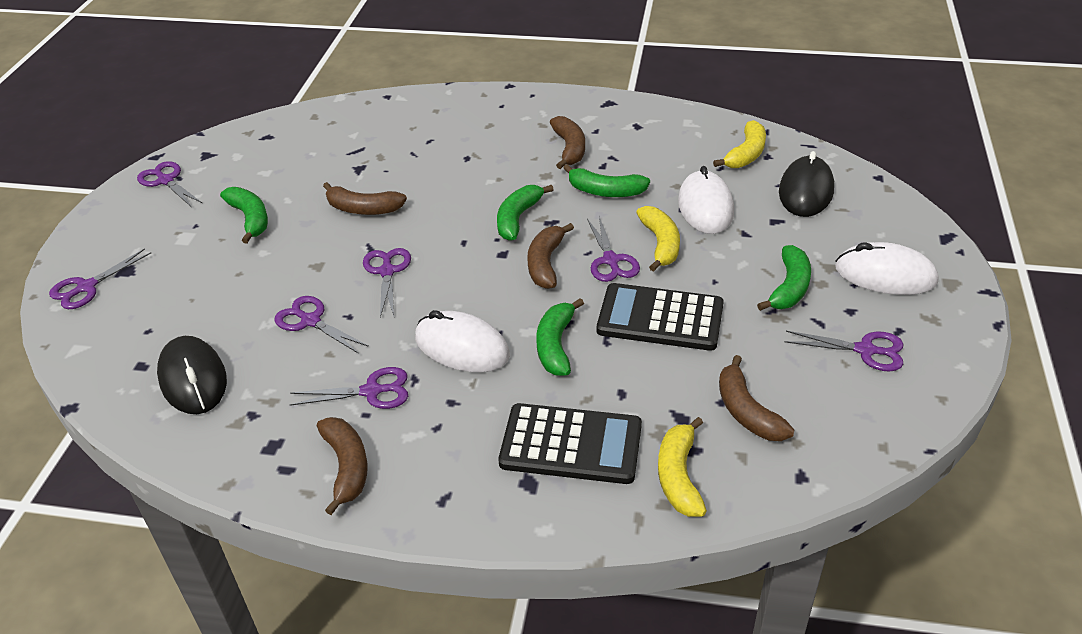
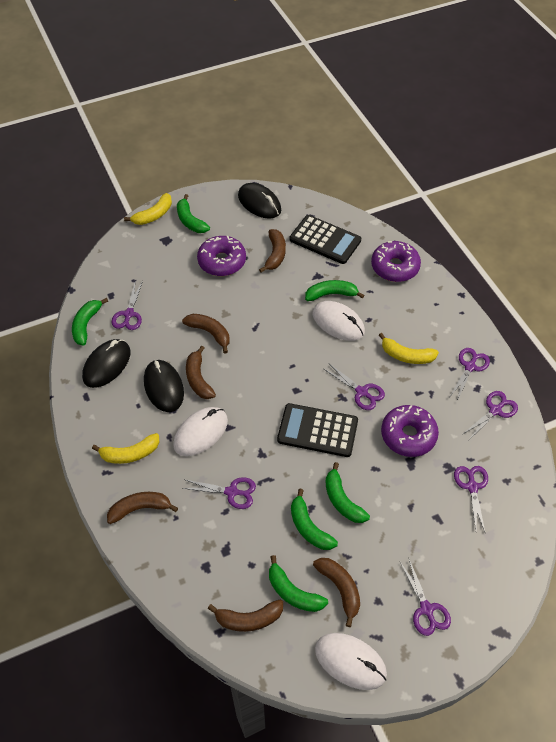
black mouse: 2 -> 3
brown banana: 5 -> 6
green banana: 5 -> 6
purple donut: 0 -> 3

